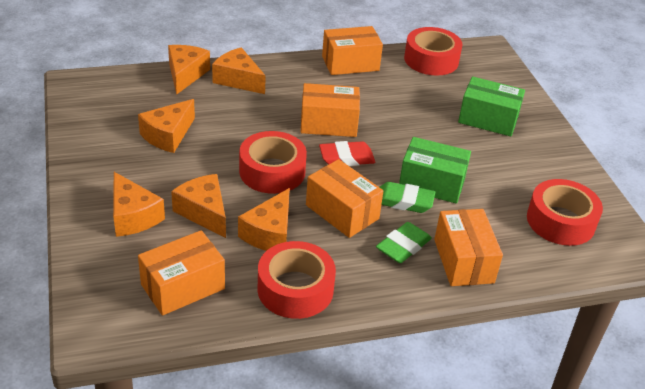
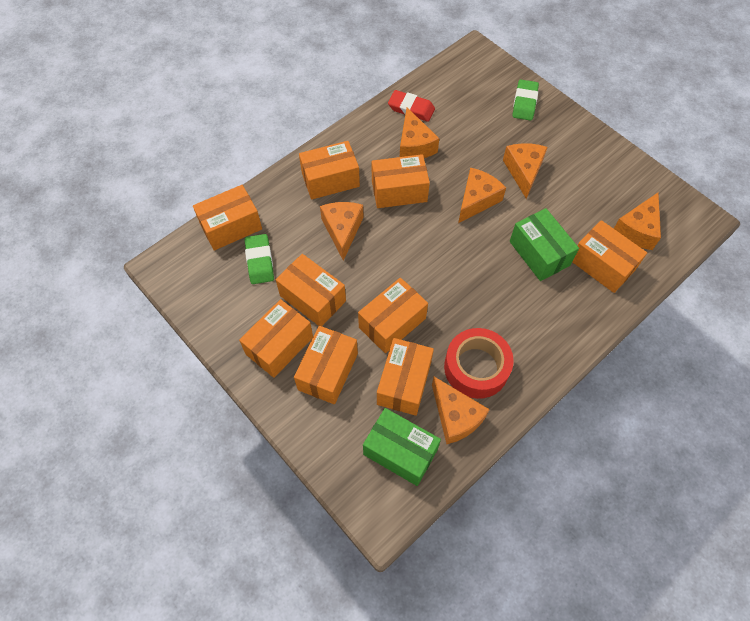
orange box: 5 -> 9
red tape: 4 -> 1

